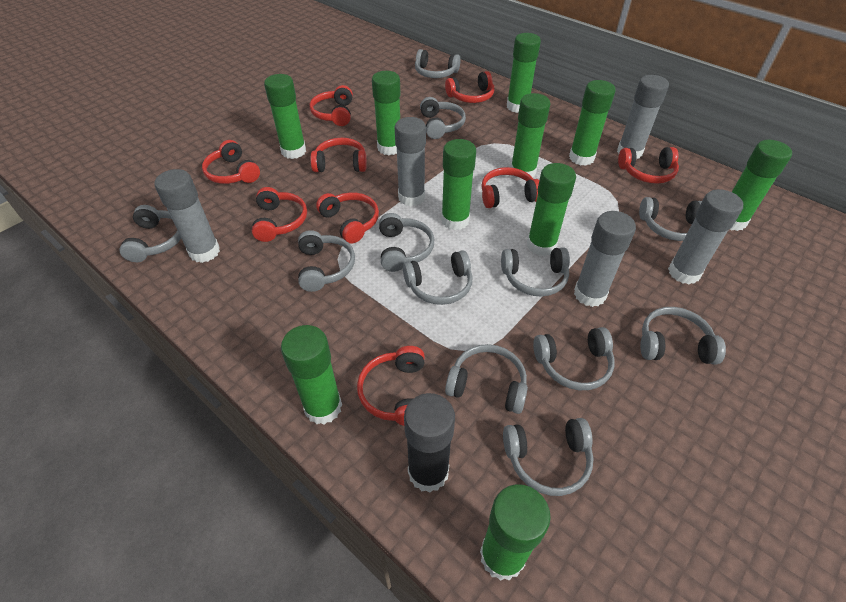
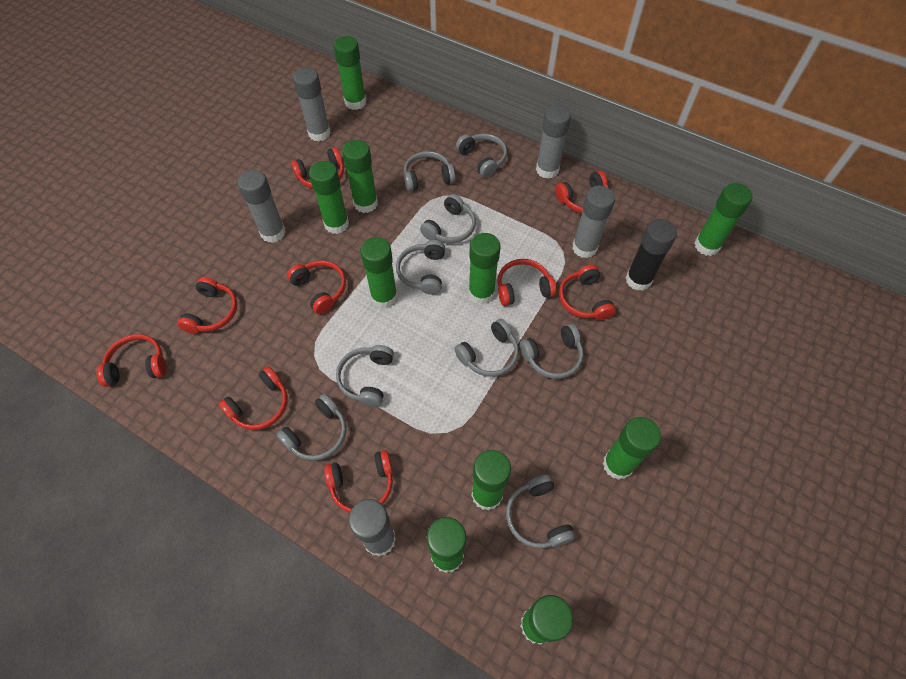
grey headphones: 12 -> 9

